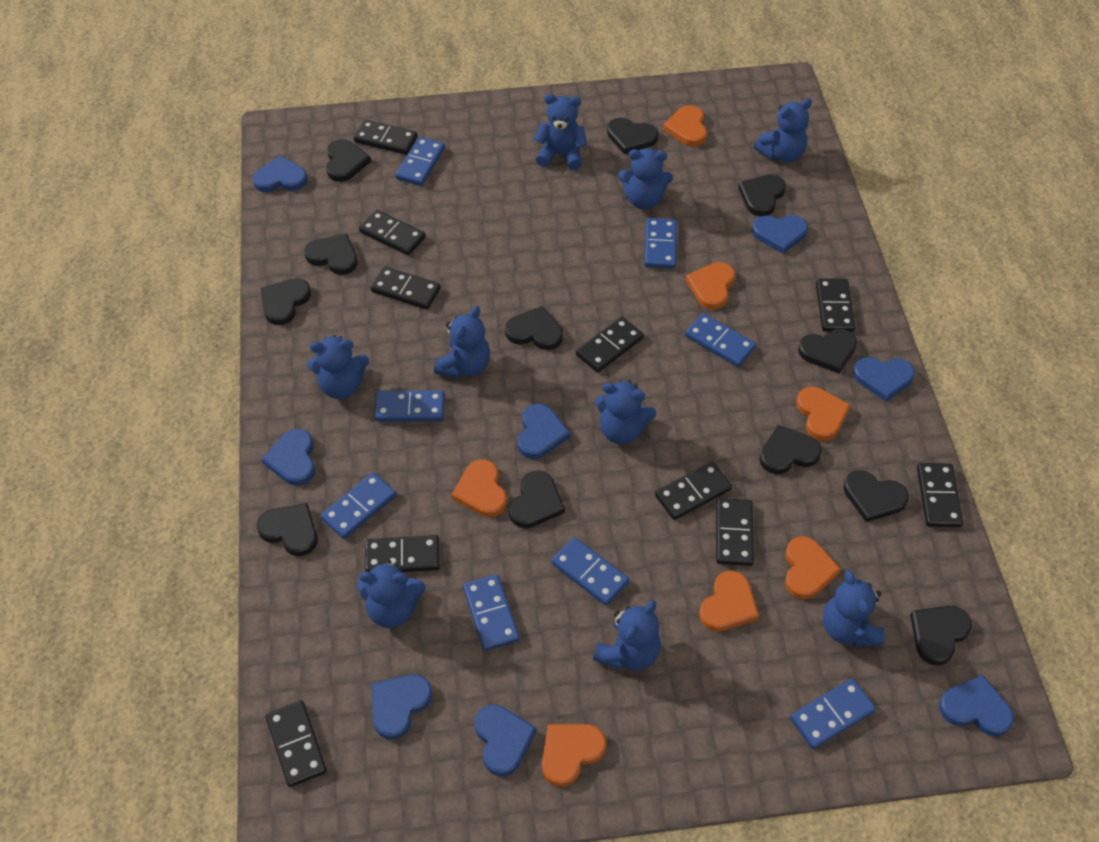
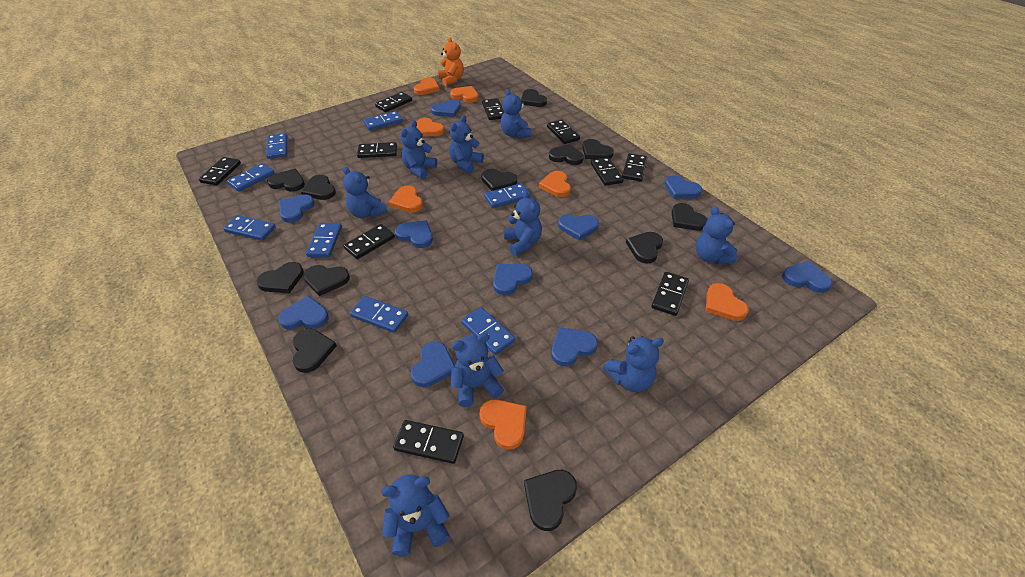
blue heart: 8 -> 10
orange teddy bear: 0 -> 1

